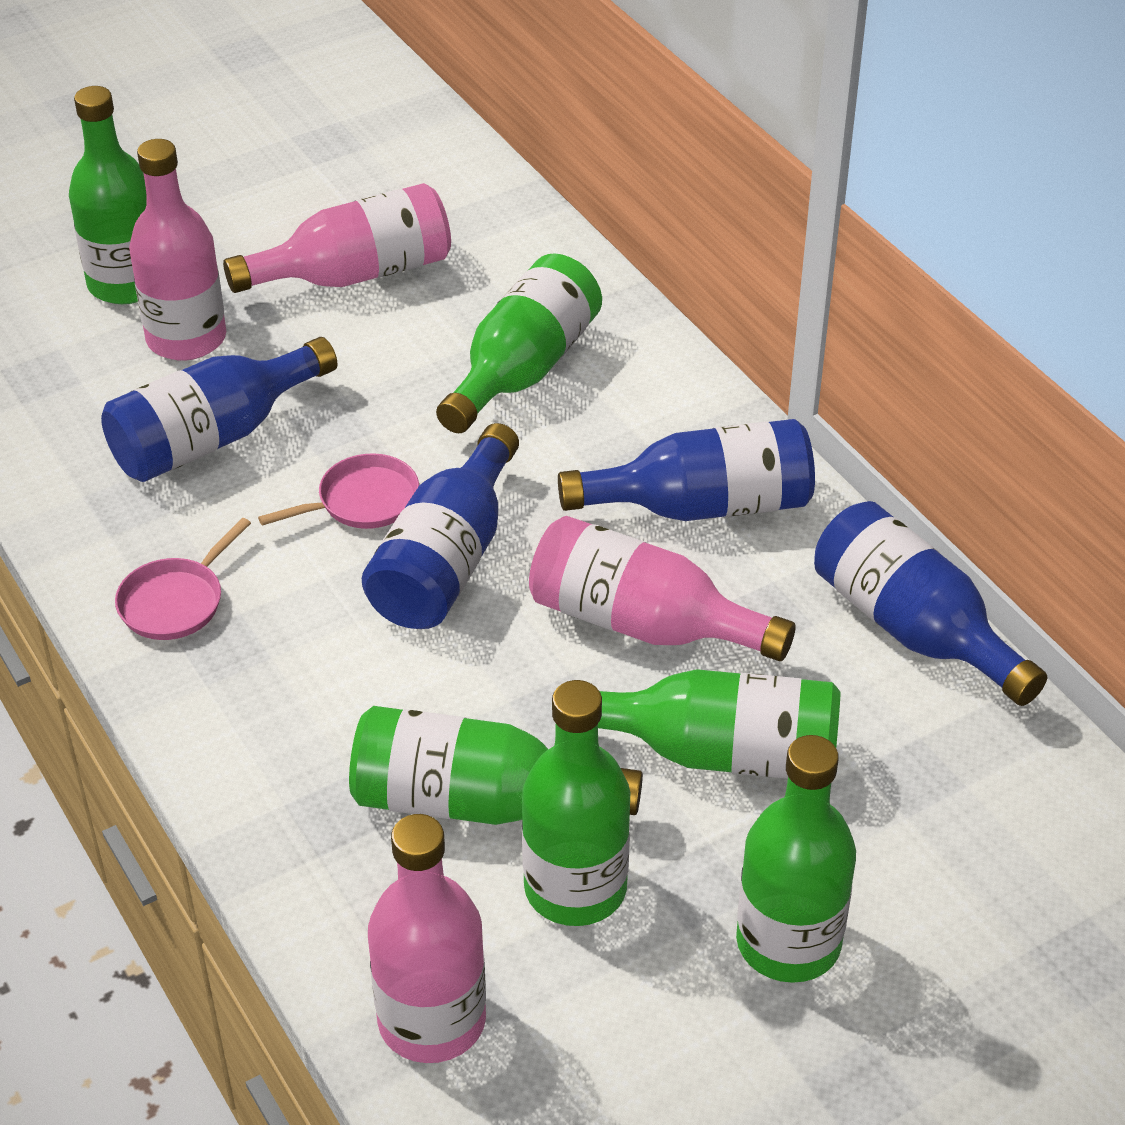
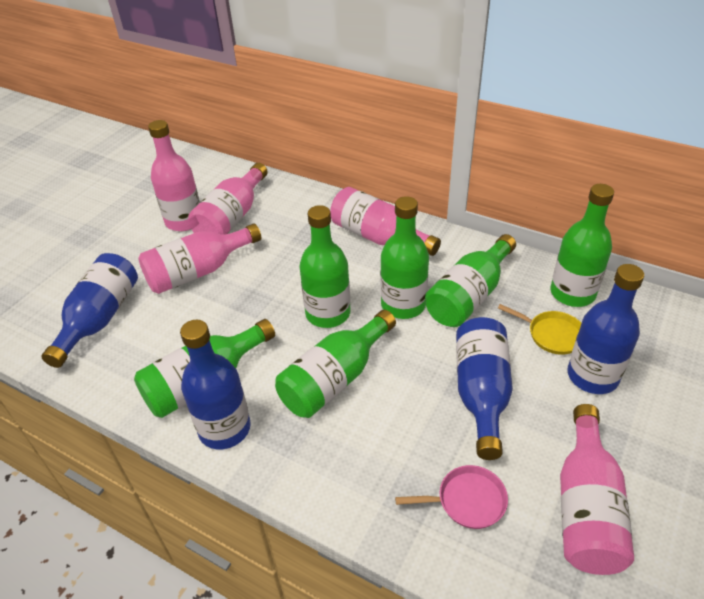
pink bottle: 4 -> 5
pink pan: 2 -> 1
yellow pan: 0 -> 1

